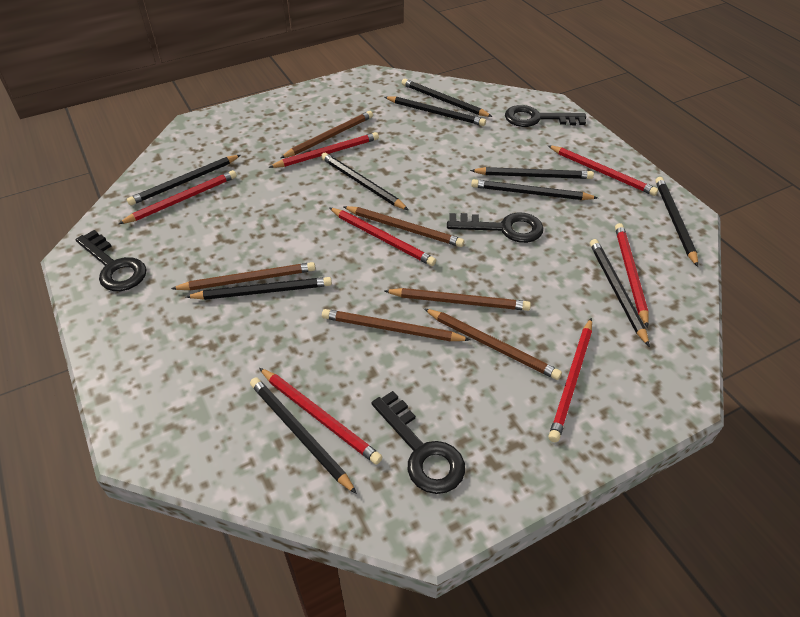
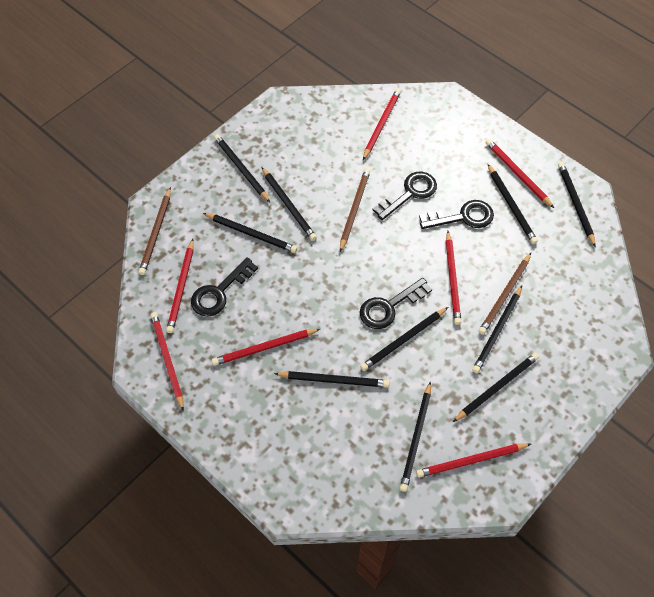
brown pencil: 6 -> 3

